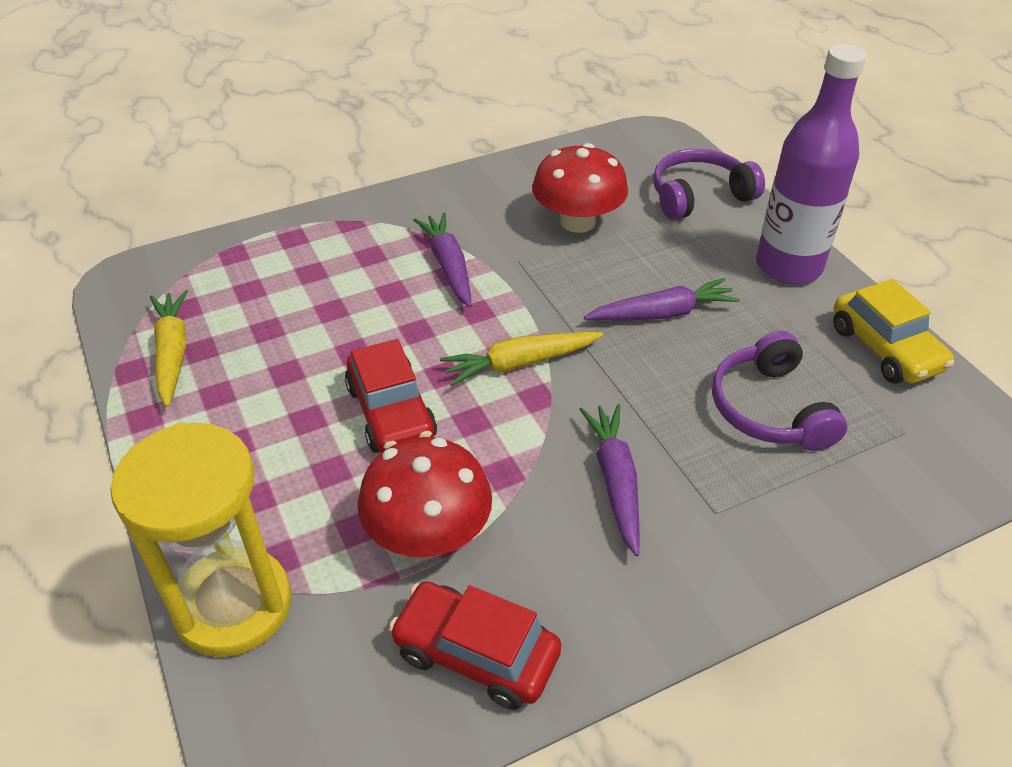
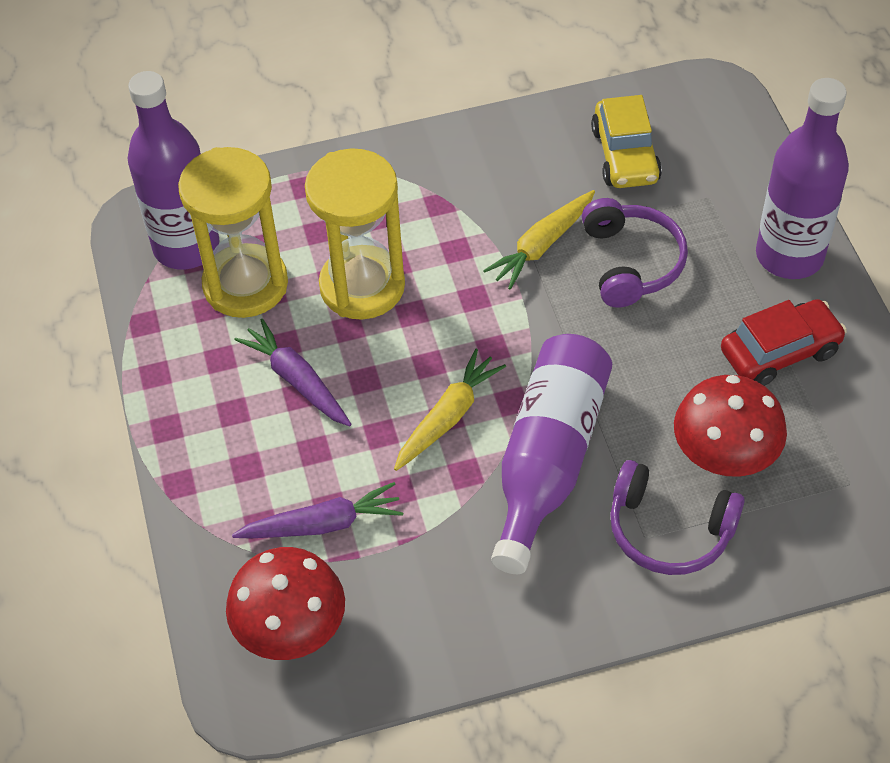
purple bottle: 1 -> 3
purple carrot: 3 -> 2
red car: 2 -> 1
yellow hourglass: 1 -> 2

